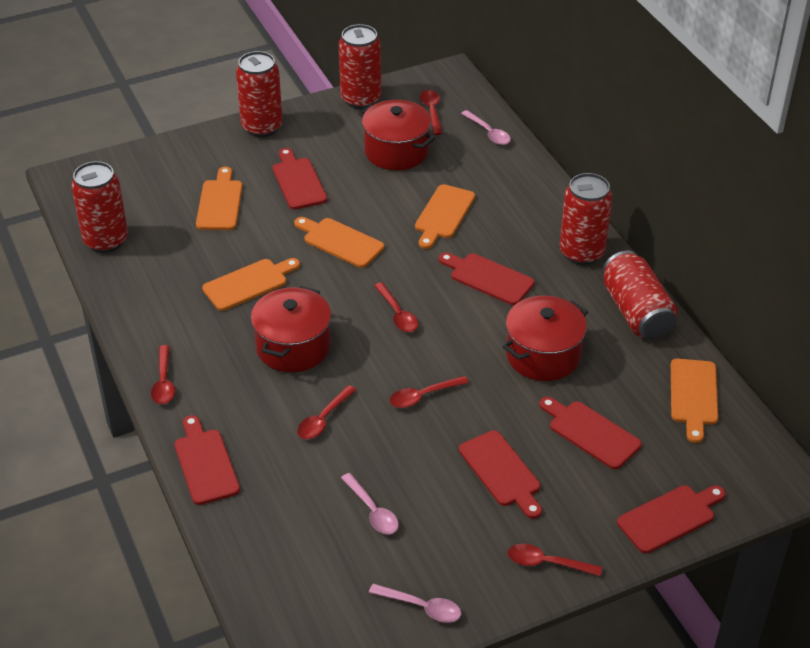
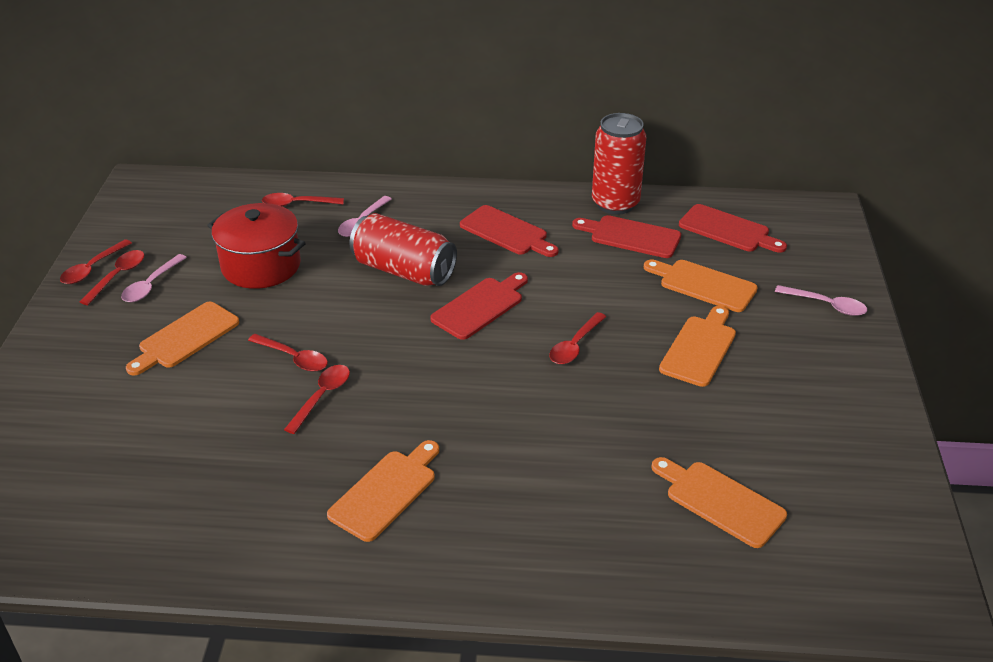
red can: 5 -> 2
red cutting board: 6 -> 4
red pot: 3 -> 1

